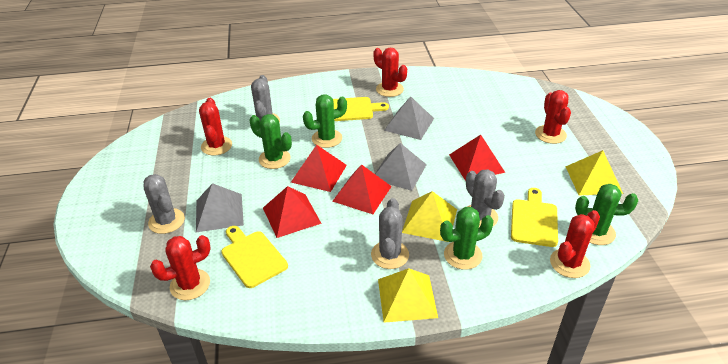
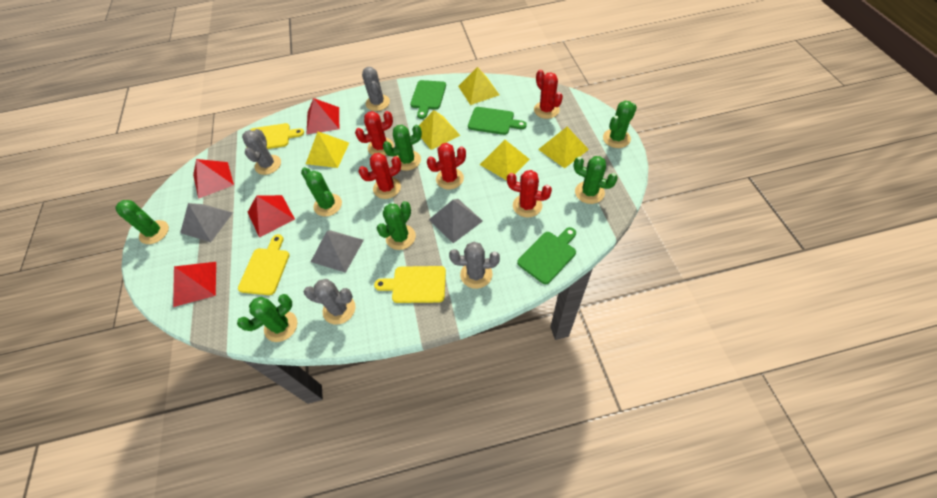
green cactus: 4 -> 7
green cutting board: 0 -> 3
yellow pyramid: 3 -> 5

